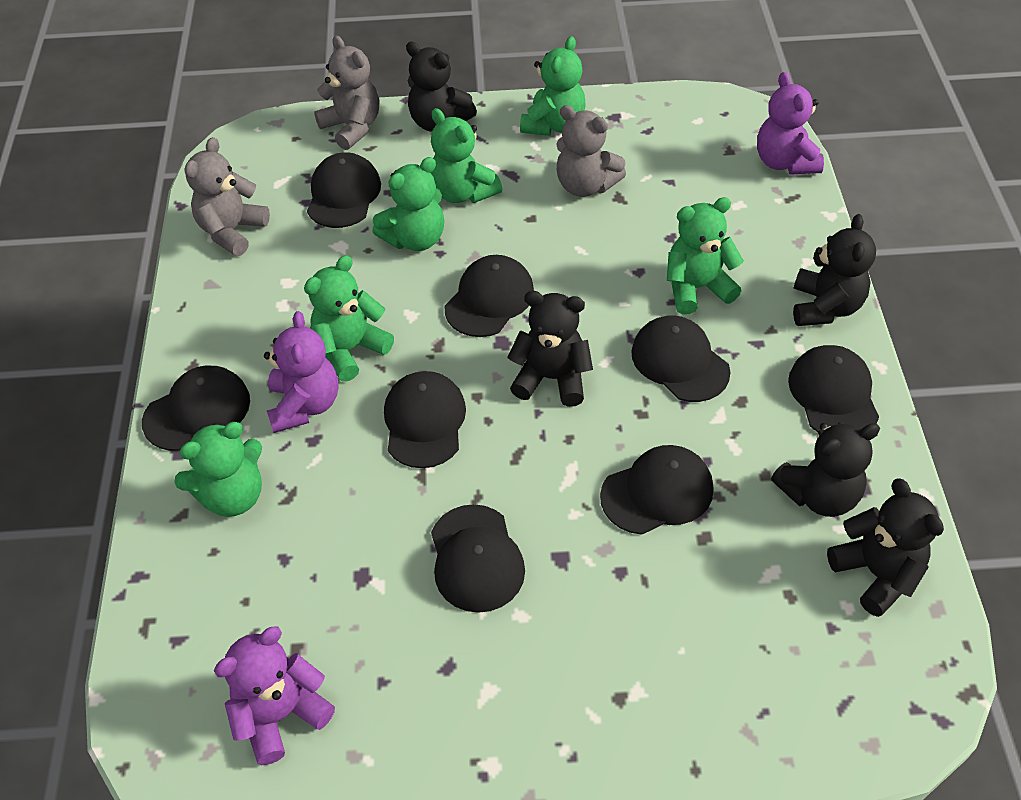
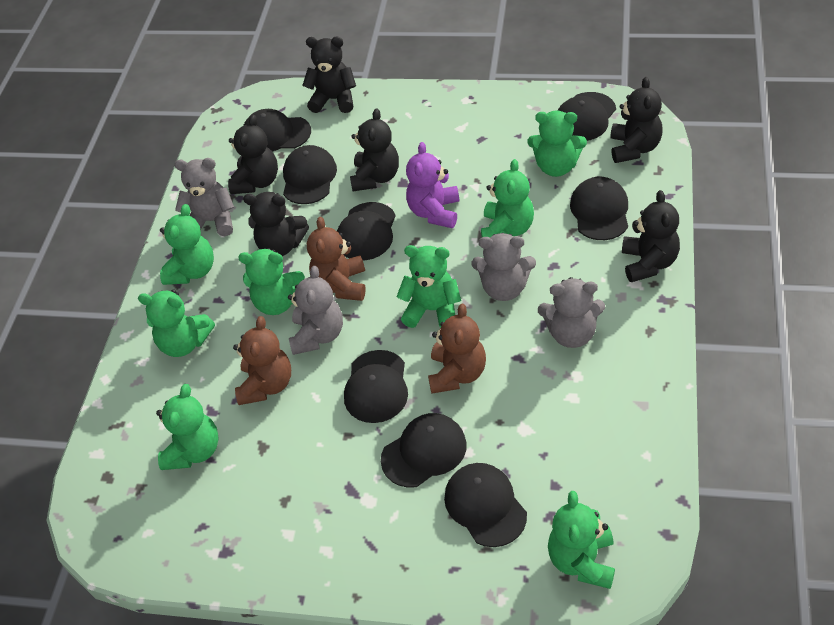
black teddy bear: 5 -> 6
brown teddy bear: 0 -> 3
green teddy bear: 6 -> 8
grey teddy bear: 3 -> 4
purple teddy bear: 3 -> 1

